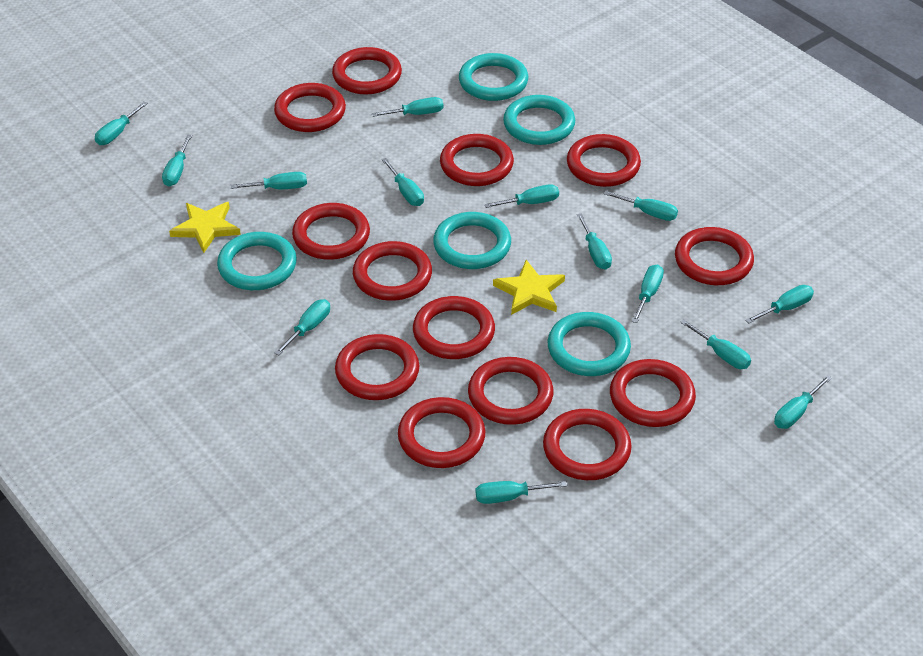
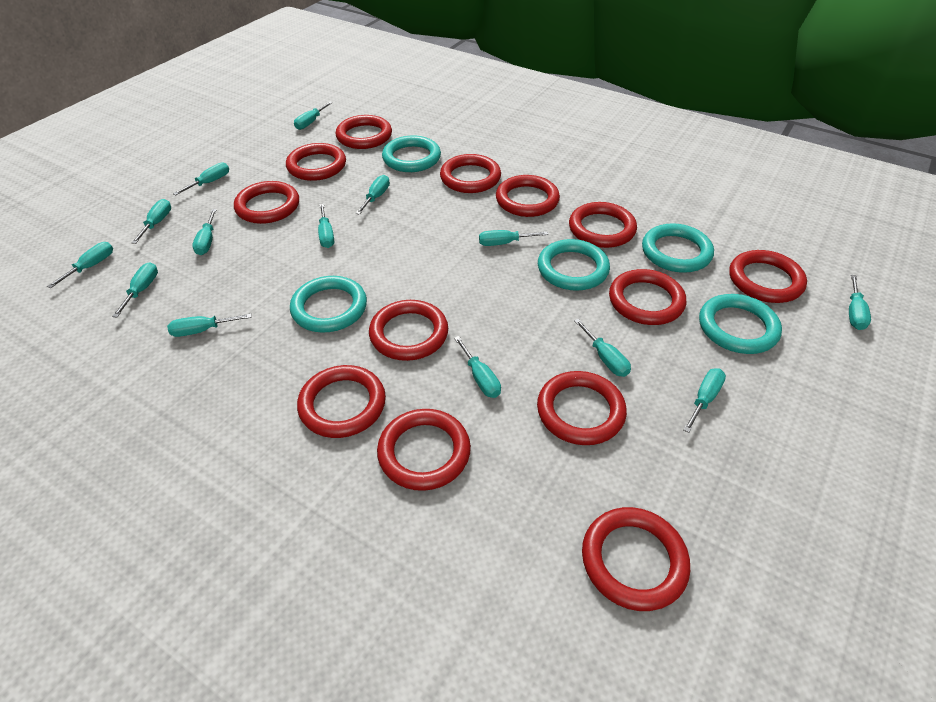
yellow star: 2 -> 0

